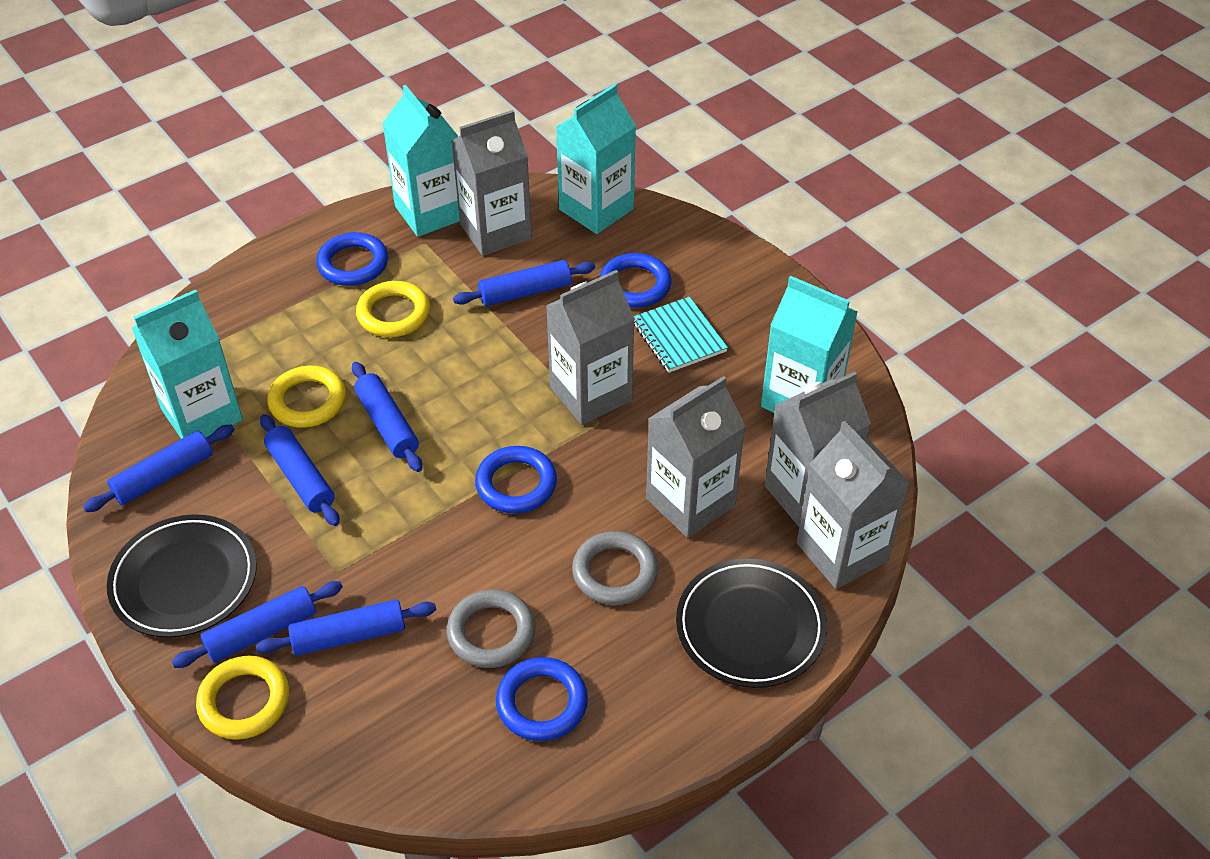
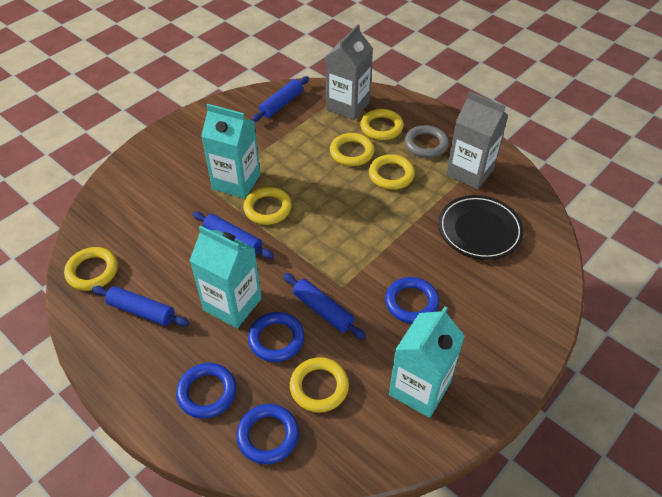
black plate: 2 -> 1
blue rolling pin: 6 -> 4
grey carton: 5 -> 2
grey ring: 2 -> 1
turquoise carton: 4 -> 3
turquoise notebook: 1 -> 0
yellow ring: 3 -> 6

